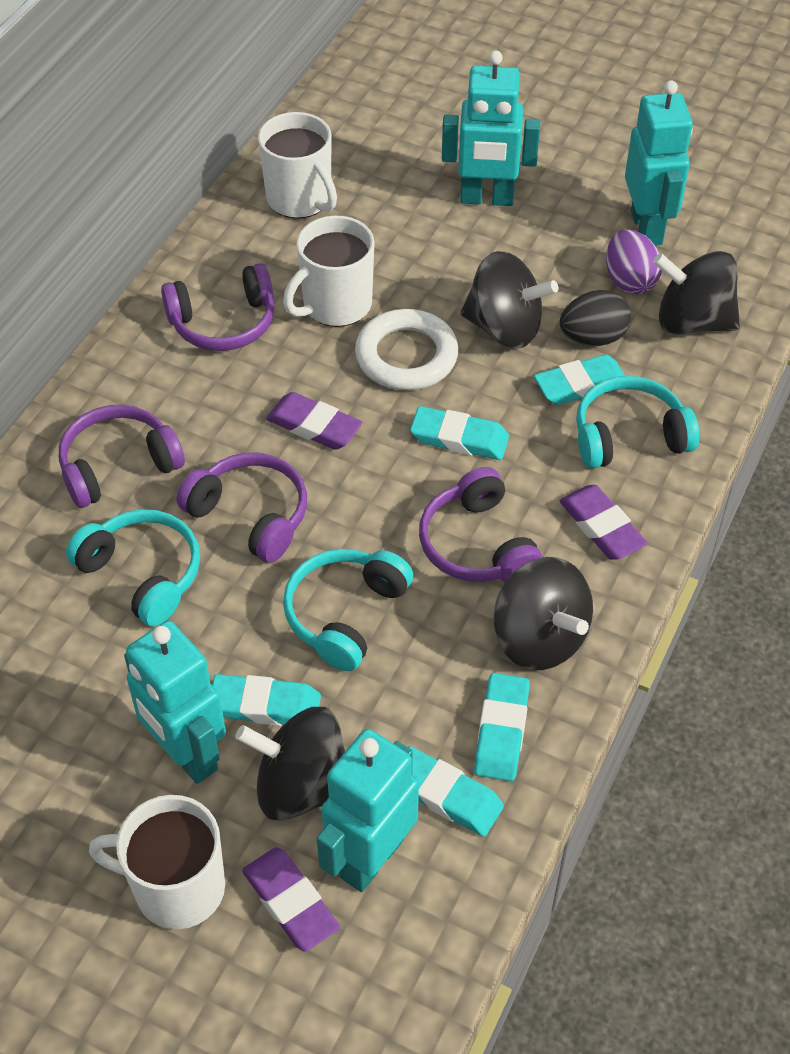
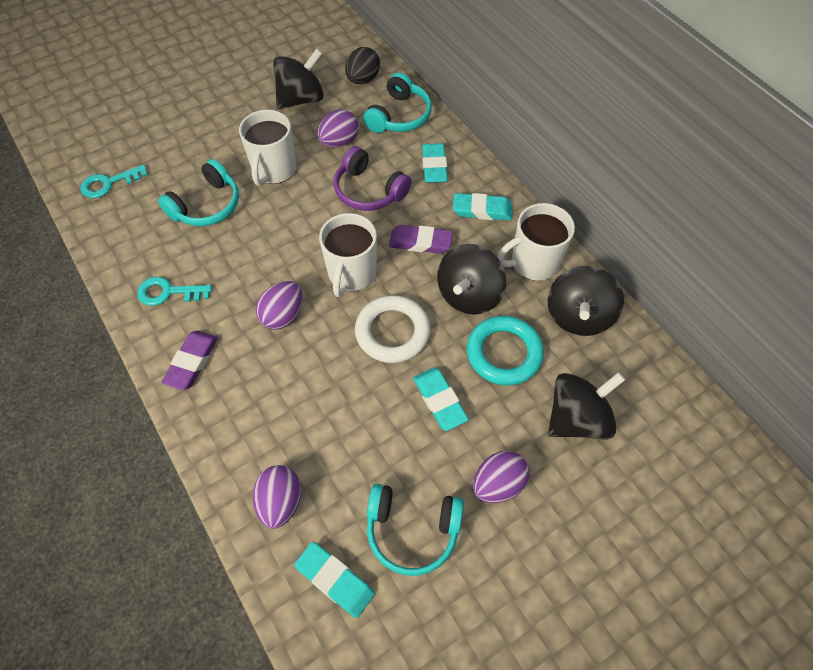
purple egg: 1 -> 4
purple eraser: 3 -> 2
purple headphones: 4 -> 1
turquoise eraser: 5 -> 4
turquoise key: 0 -> 2
turquoise ring: 0 -> 1
turquoise robot: 4 -> 0

